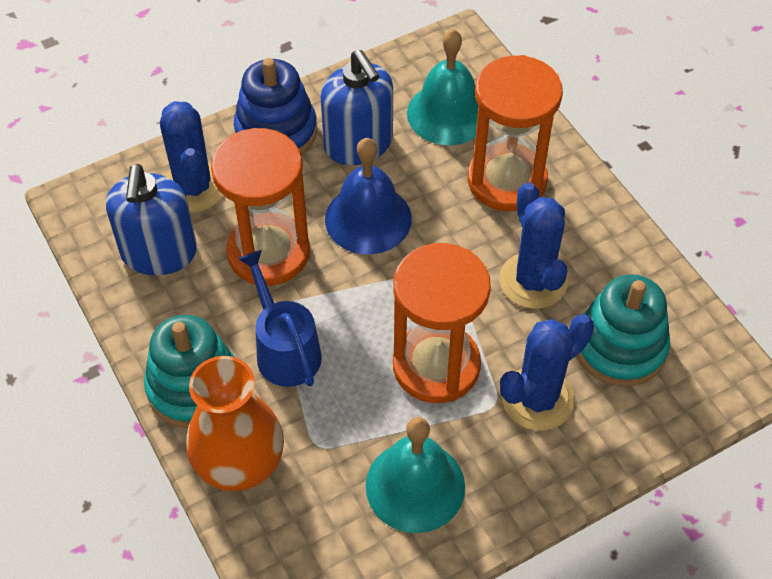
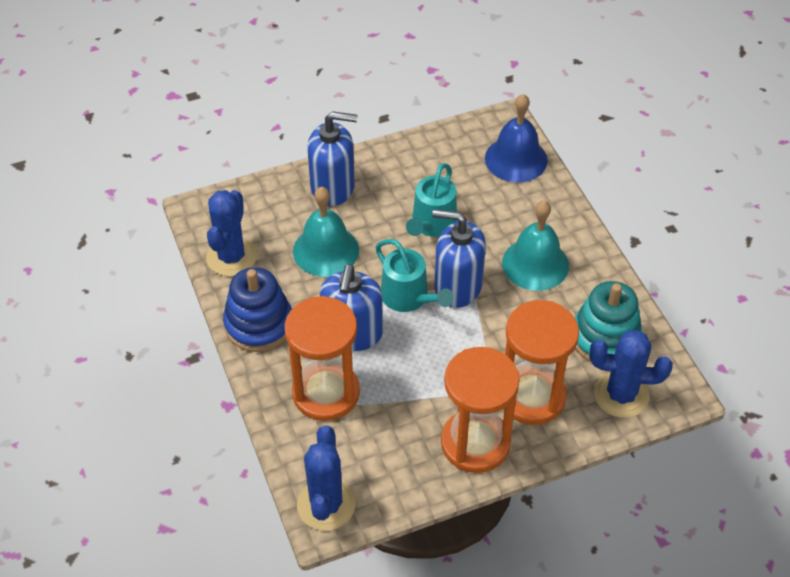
blue soap dispenser: 2 -> 3
blue watering can: 1 -> 0
orange vase: 1 -> 0
turquoise stacking toy: 2 -> 1
turquoise watering can: 0 -> 2

